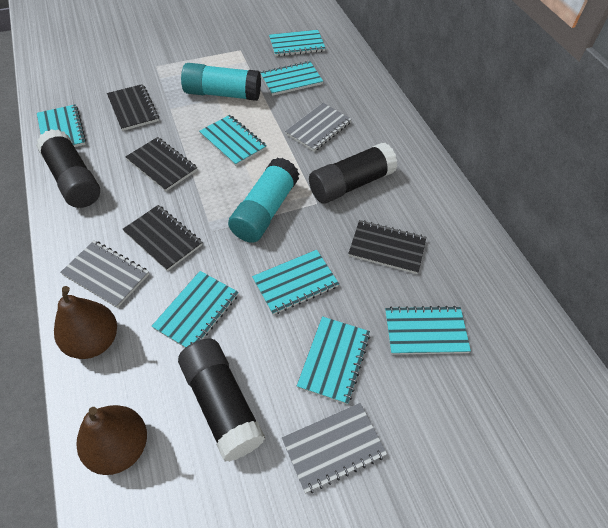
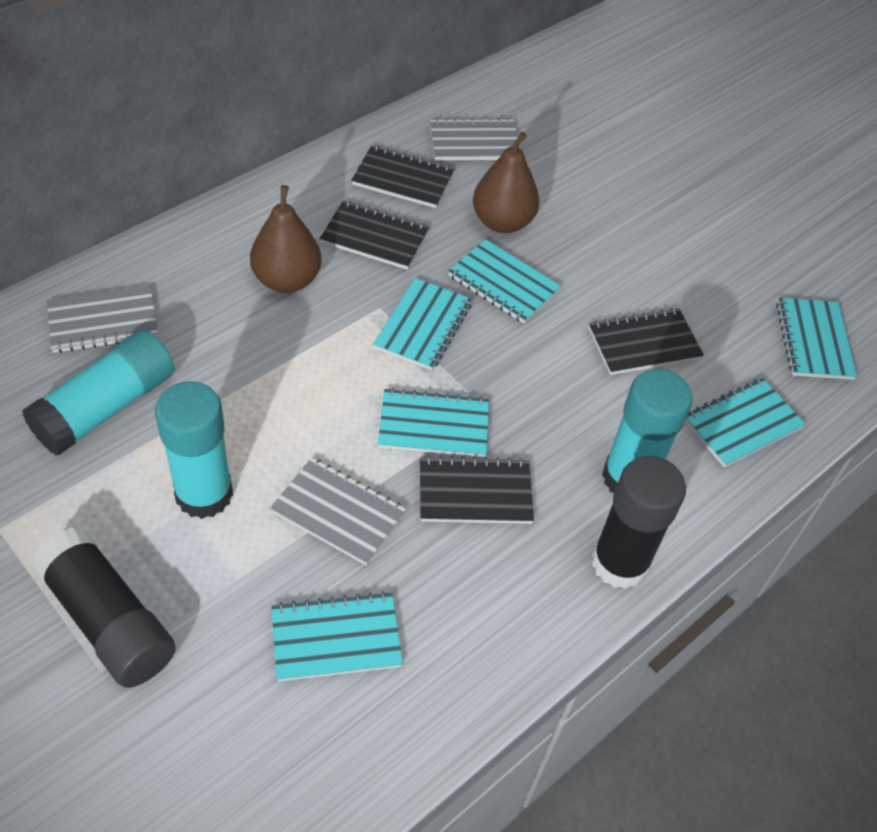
black glue stick: 3 -> 2
turquoise glue stick: 2 -> 3
turquoise notebook: 8 -> 6

